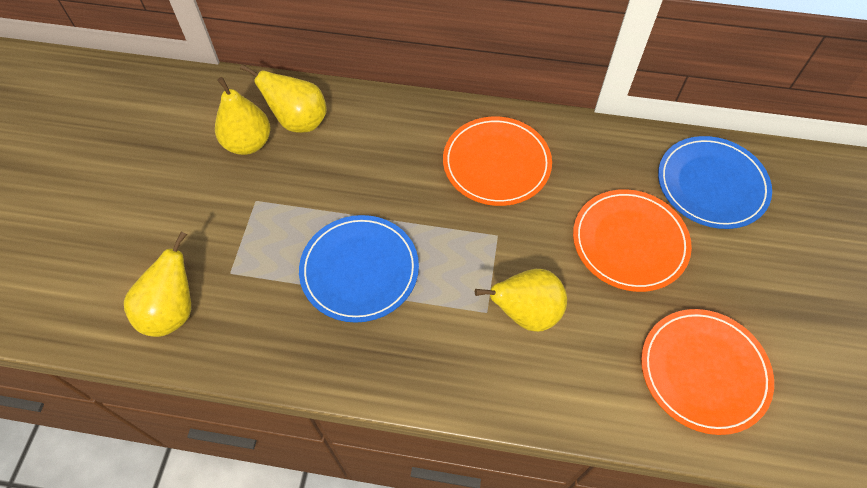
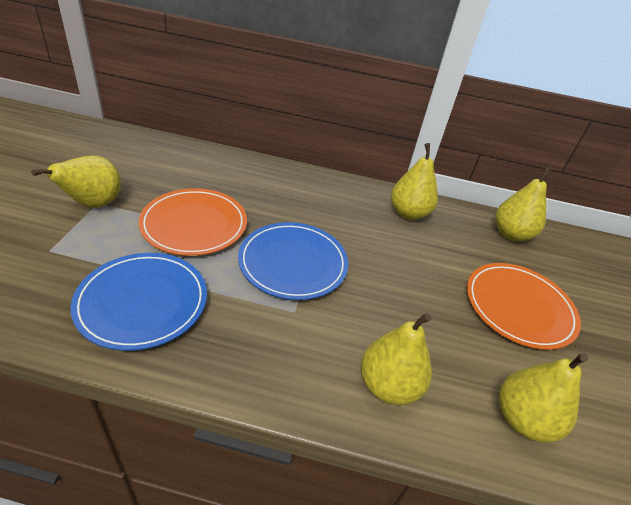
orange plate: 3 -> 2
yellow pear: 4 -> 5

